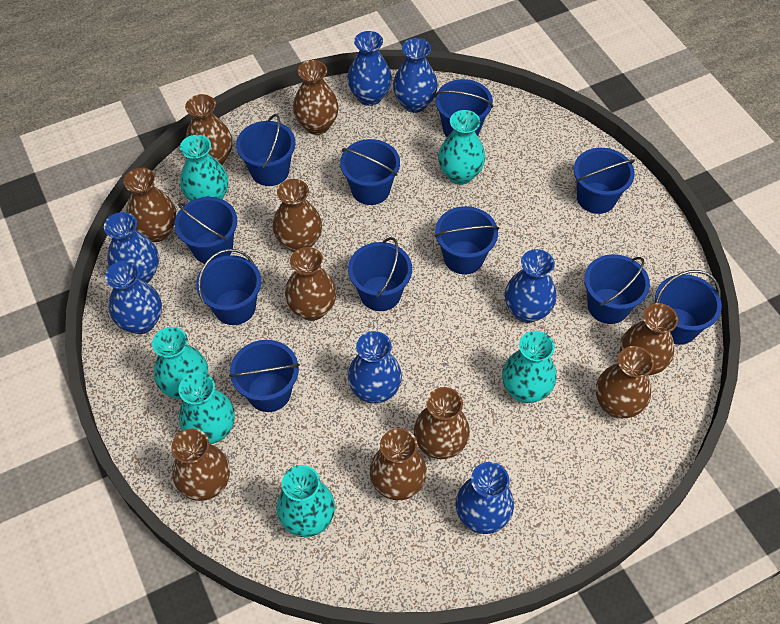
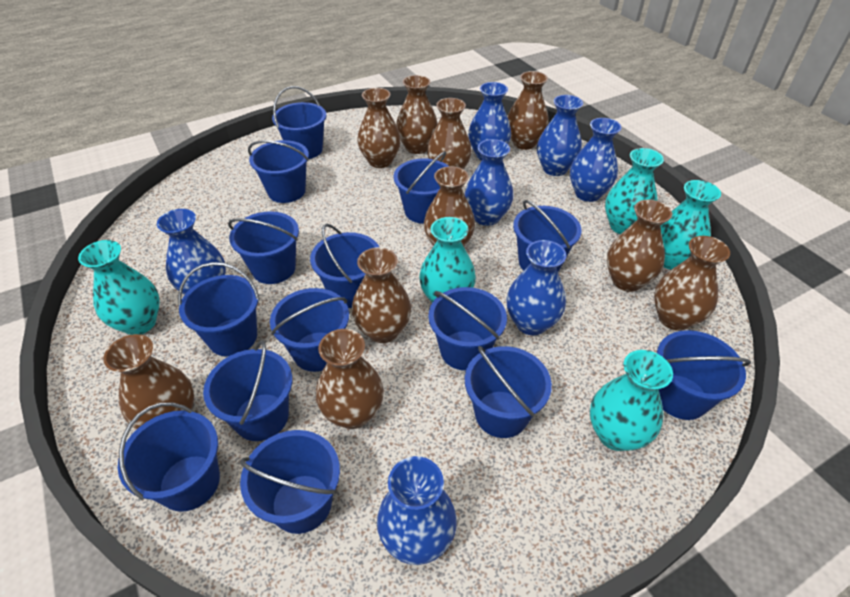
blue bucket: 11 -> 14
turquoise vase: 6 -> 5

